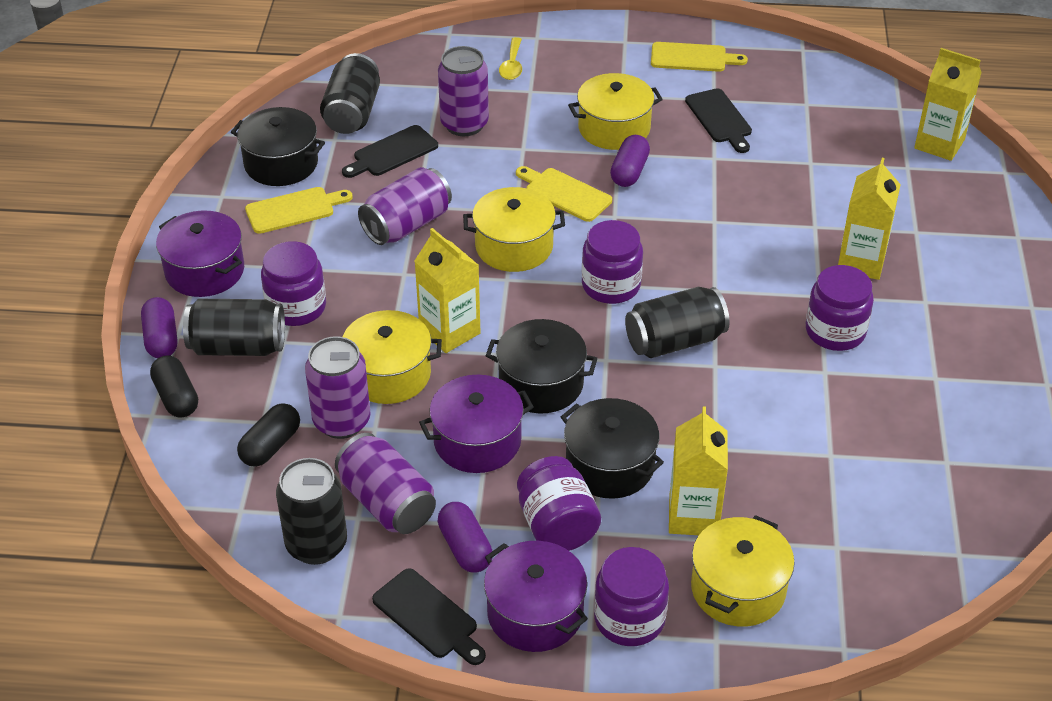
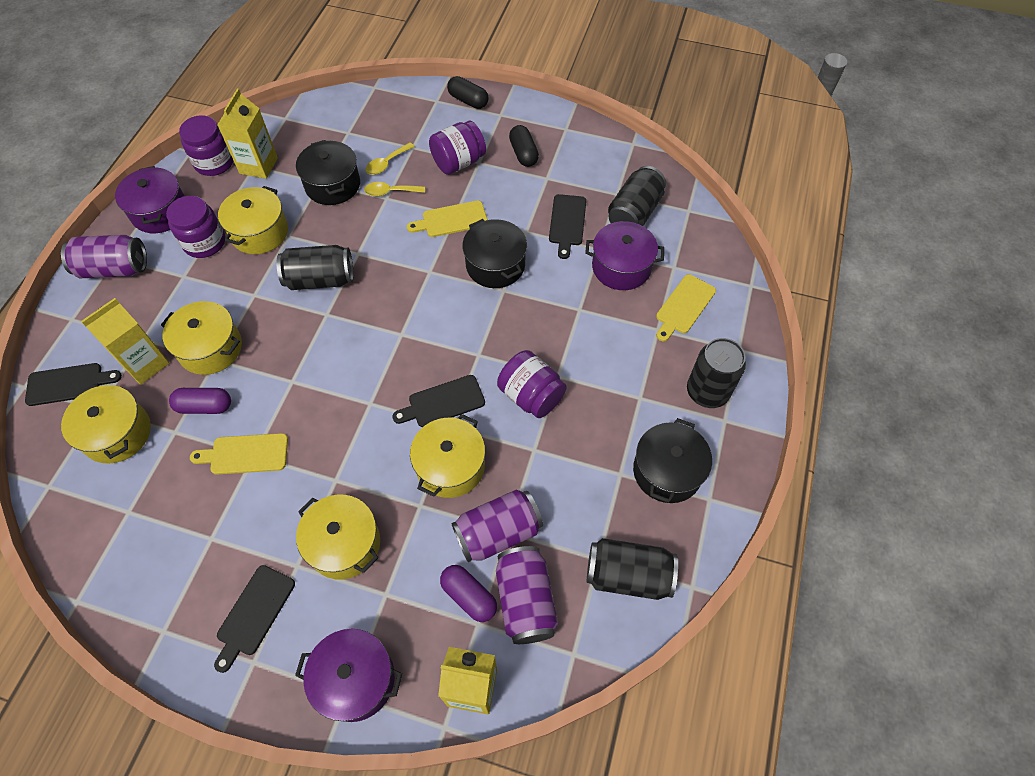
black cutting board: 3 -> 4
purple can: 4 -> 3
purple capsule: 3 -> 2
purple jar: 5 -> 4
yellow carton: 4 -> 3
yellow pot: 4 -> 5
yellow spoon: 1 -> 2

